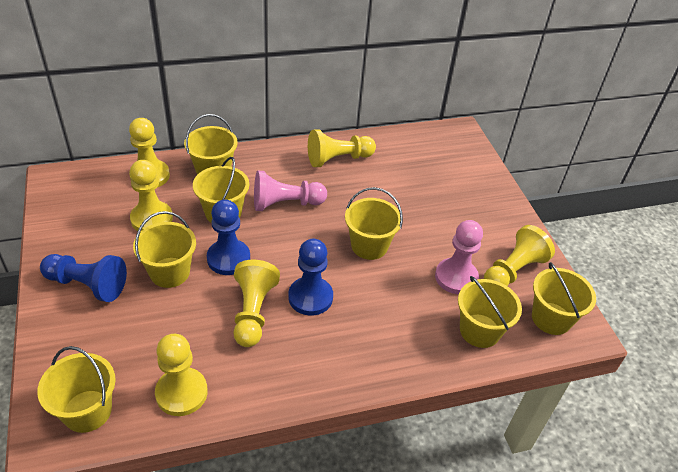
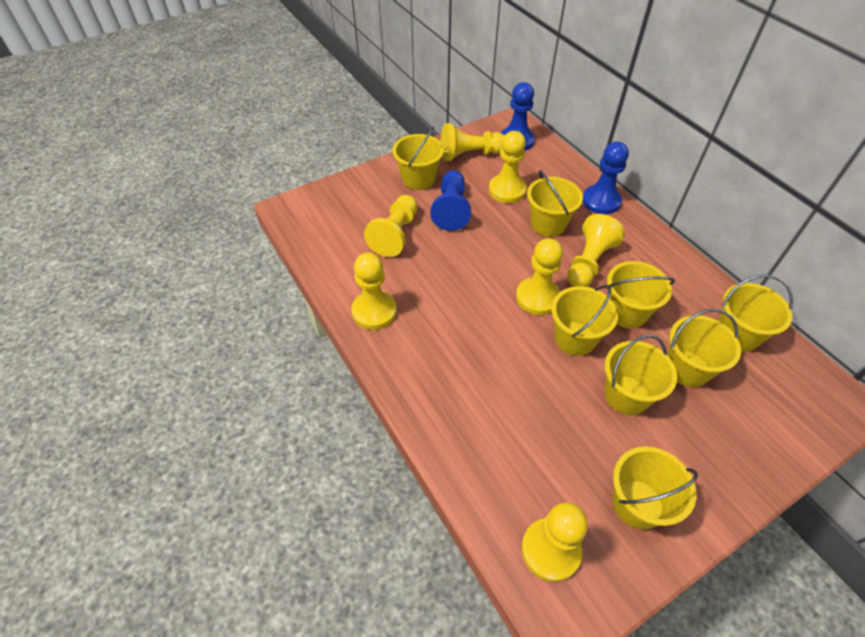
pink pawn: 2 -> 0
yellow bucket: 7 -> 8
yellow pawn: 6 -> 7

